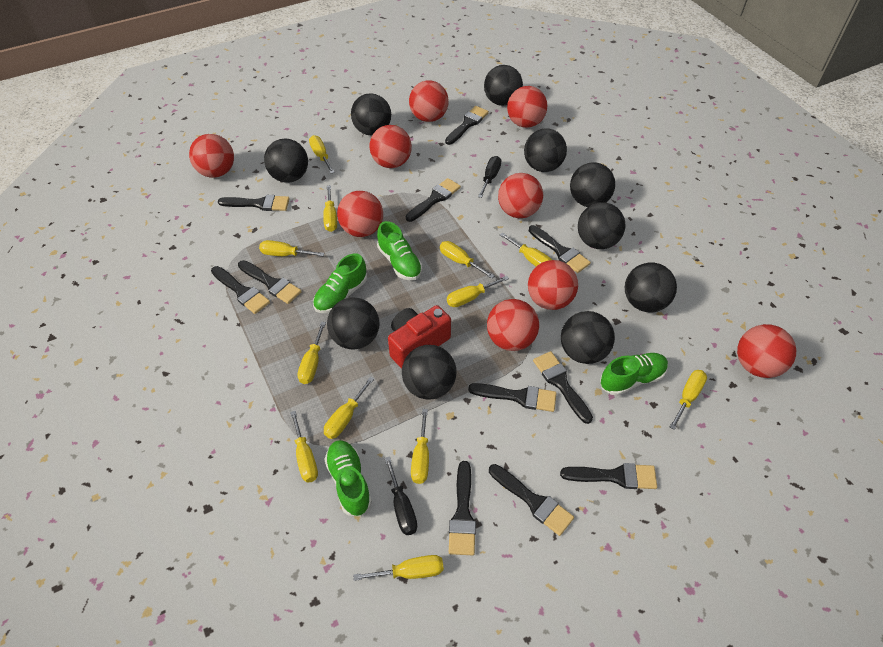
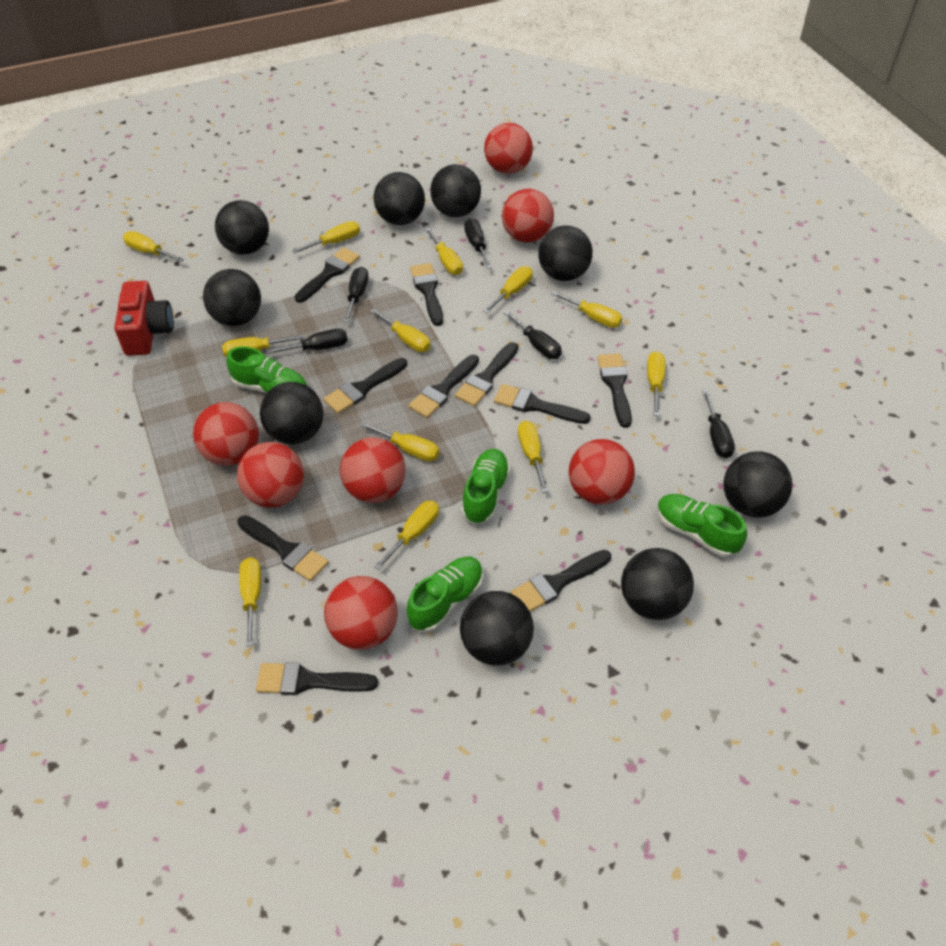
black ball: 10 -> 9
black brush: 11 -> 10
black screwdriver: 2 -> 5
red ball: 9 -> 7

